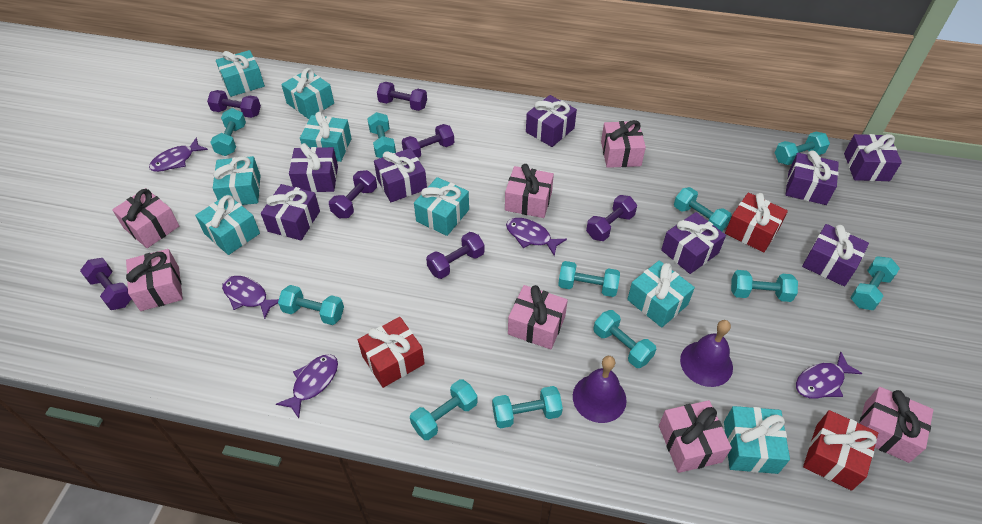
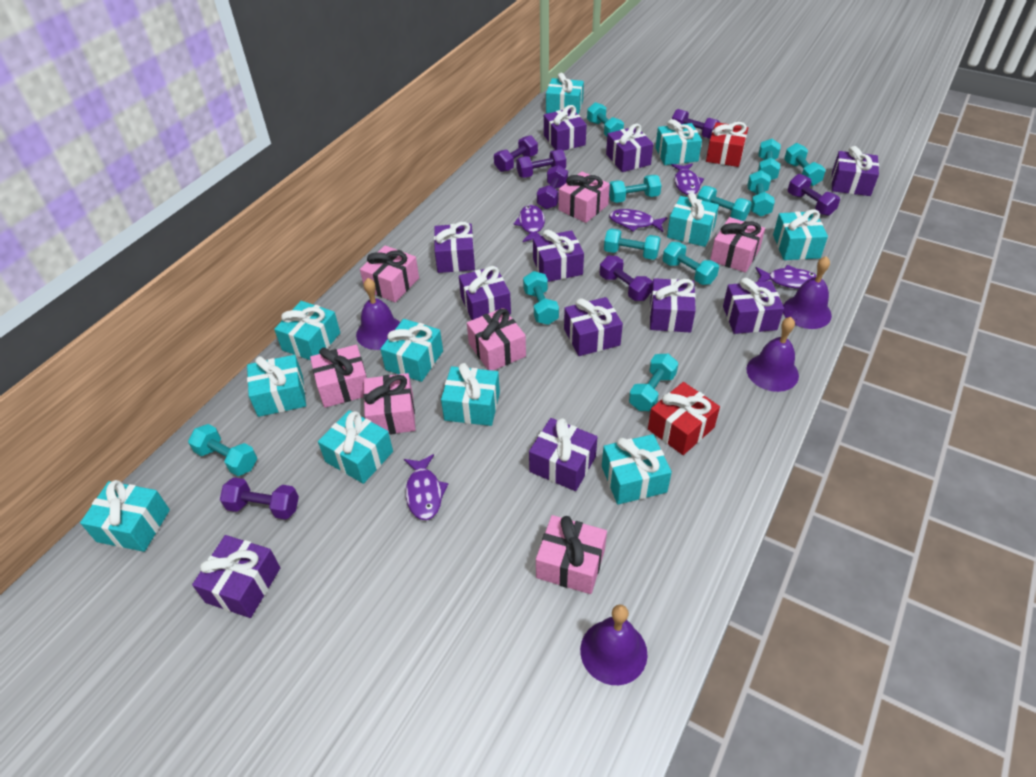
purple bell: 2 -> 4
purple gift: 8 -> 11
red gift: 3 -> 2
turquoise gift: 8 -> 11

